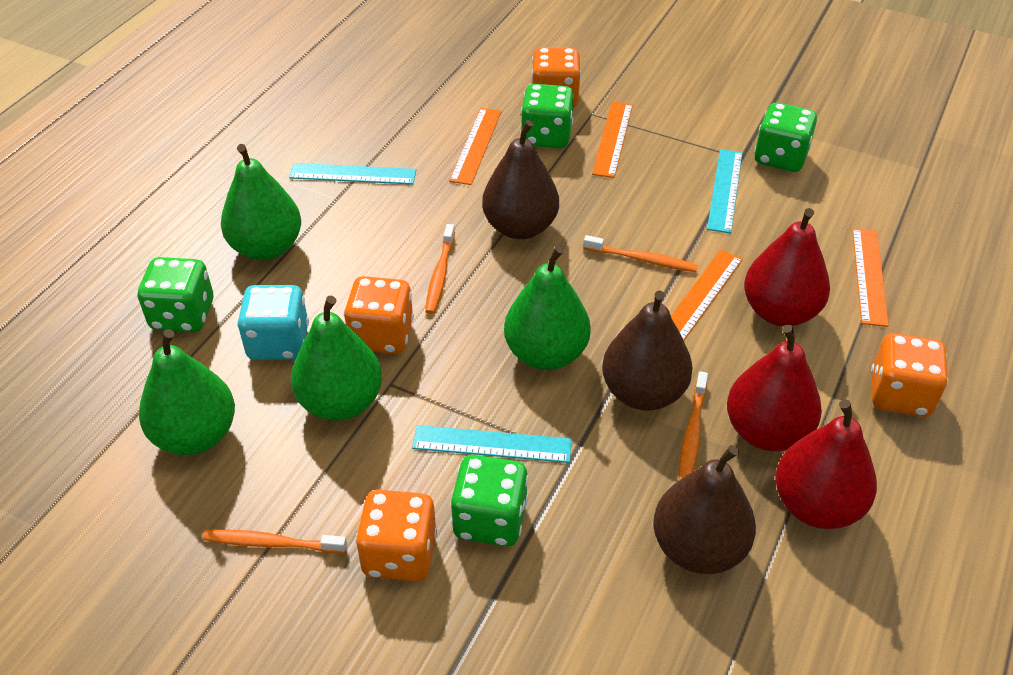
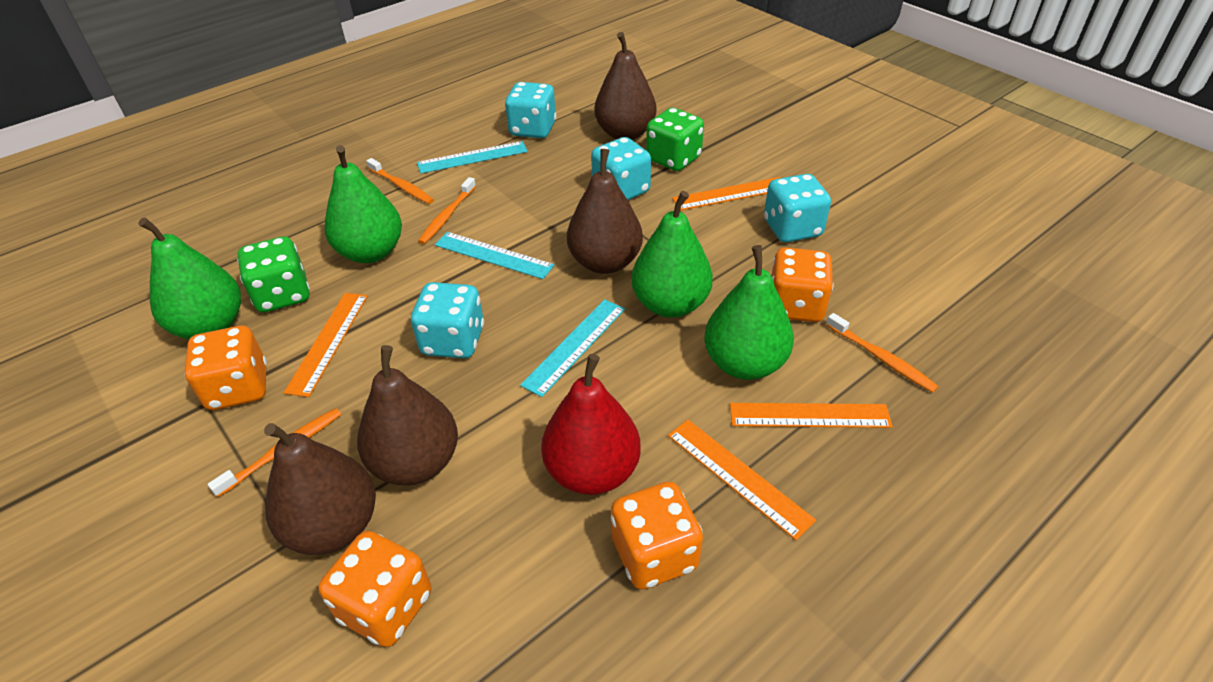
brown pear: 3 -> 4
green dice: 4 -> 2
red pear: 3 -> 1
turquoise dice: 1 -> 4

